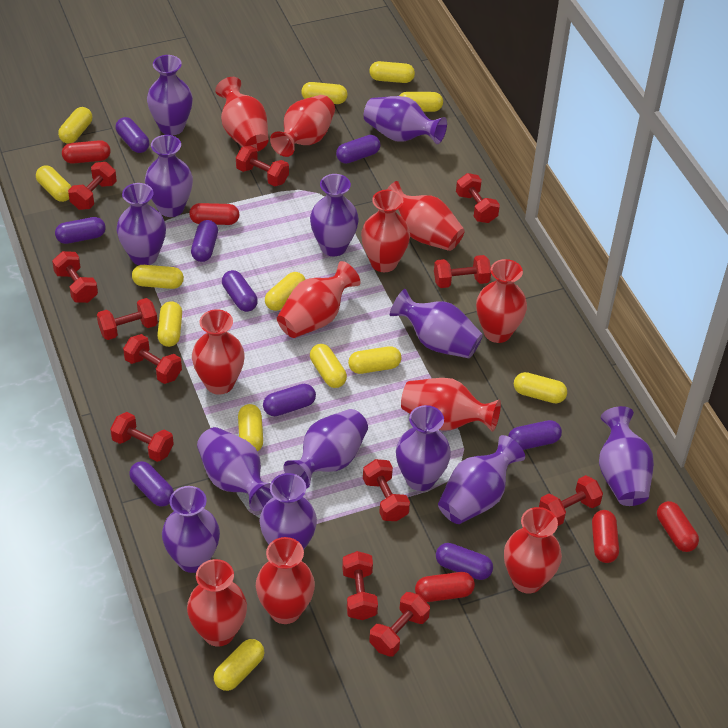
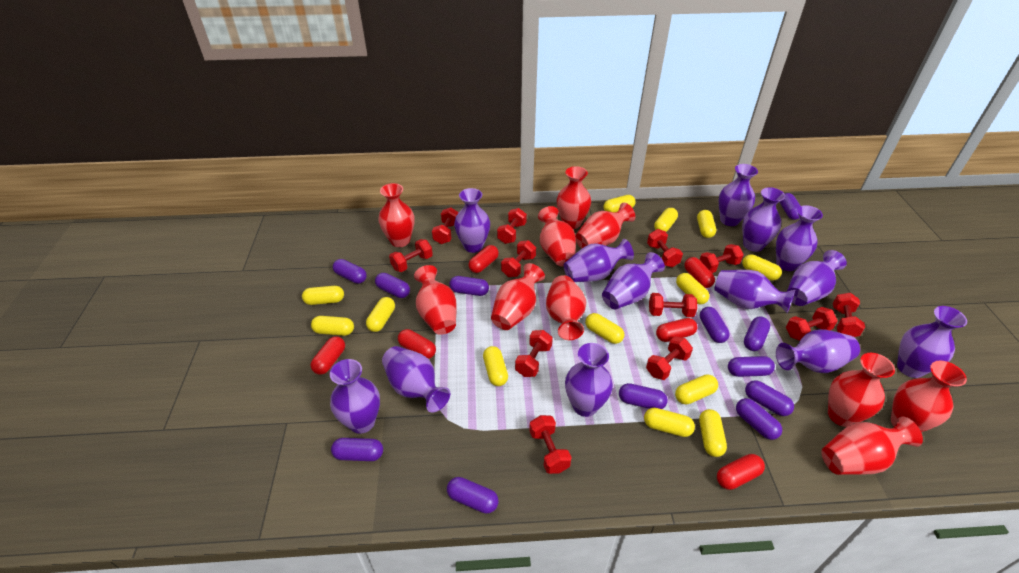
purple capsule: 9 -> 12
red capsule: 5 -> 6
red vase: 11 -> 10

